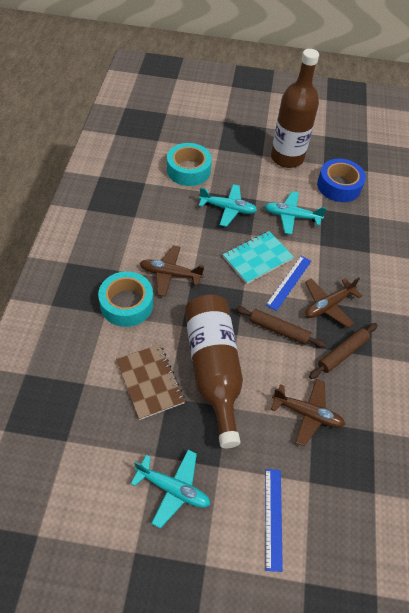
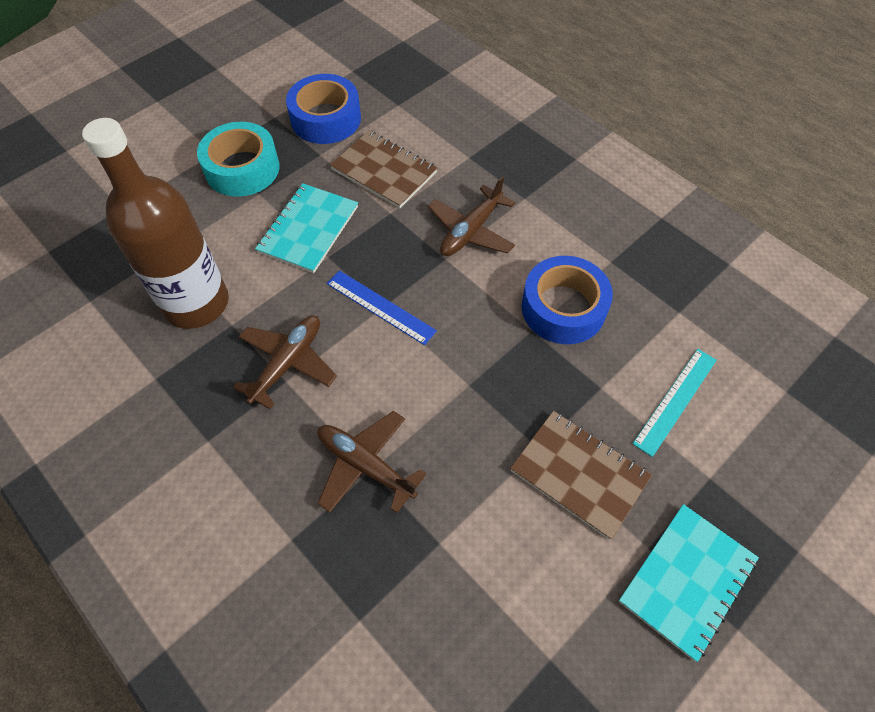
blue ruler: 2 -> 1
blue tape: 1 -> 2
brown bottle: 2 -> 1
brown notebook: 1 -> 2
brown rolling pin: 2 -> 0
turquoise notebook: 1 -> 2
turquoise plane: 3 -> 0
turquoise ruler: 0 -> 1
turquoise tape: 2 -> 1

